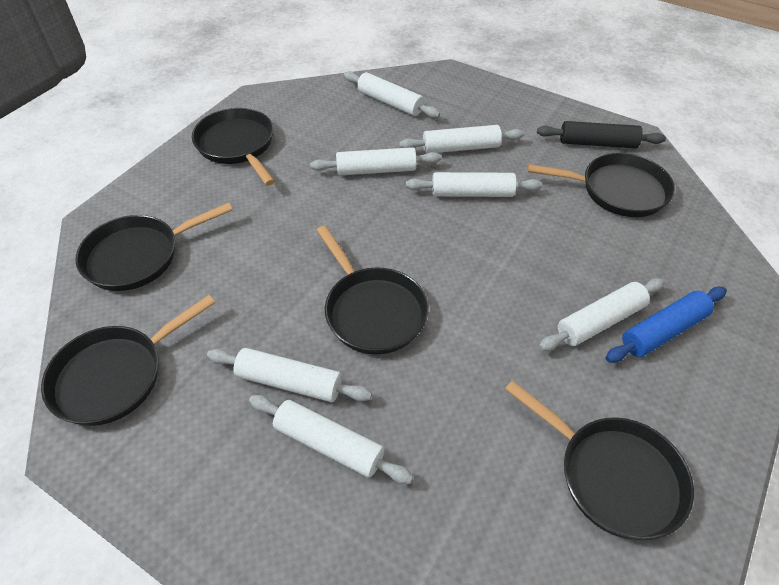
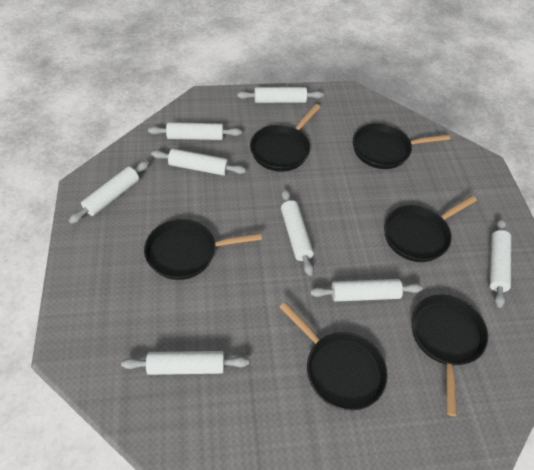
black rolling pin: 1 -> 0
blue rolling pin: 1 -> 0
white rolling pin: 7 -> 8

